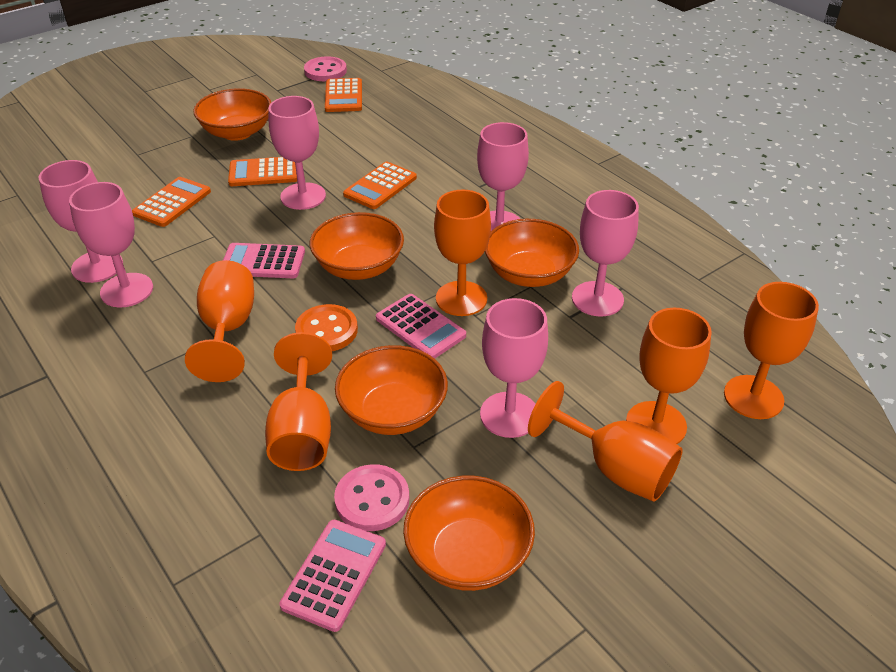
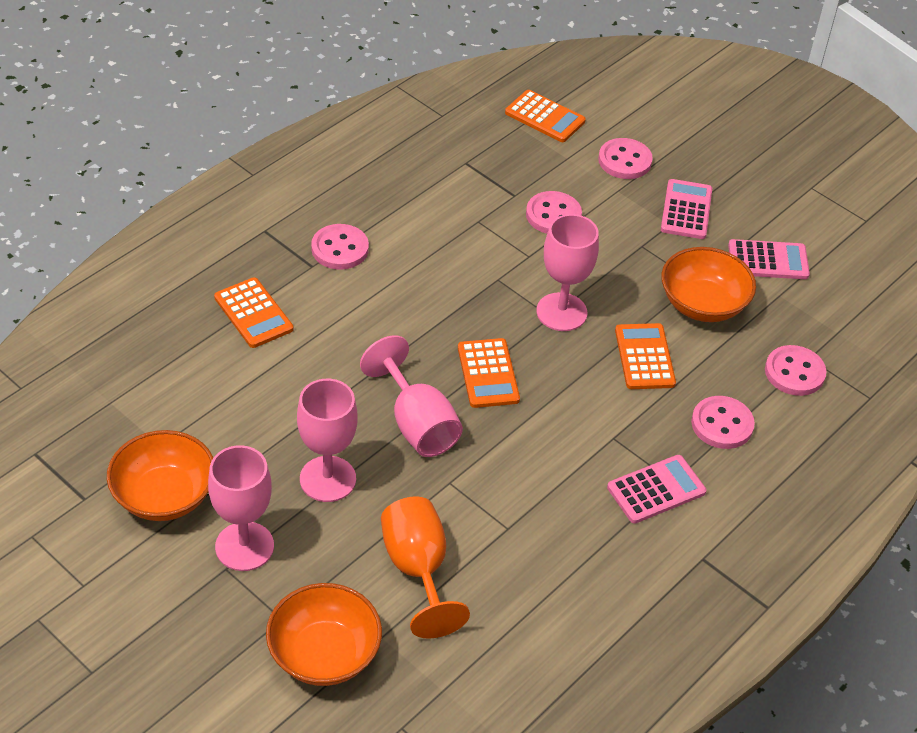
orange bowl: 5 -> 3
orange button: 1 -> 0
orange goblet: 6 -> 1
pink button: 2 -> 5
pink goblet: 6 -> 4

